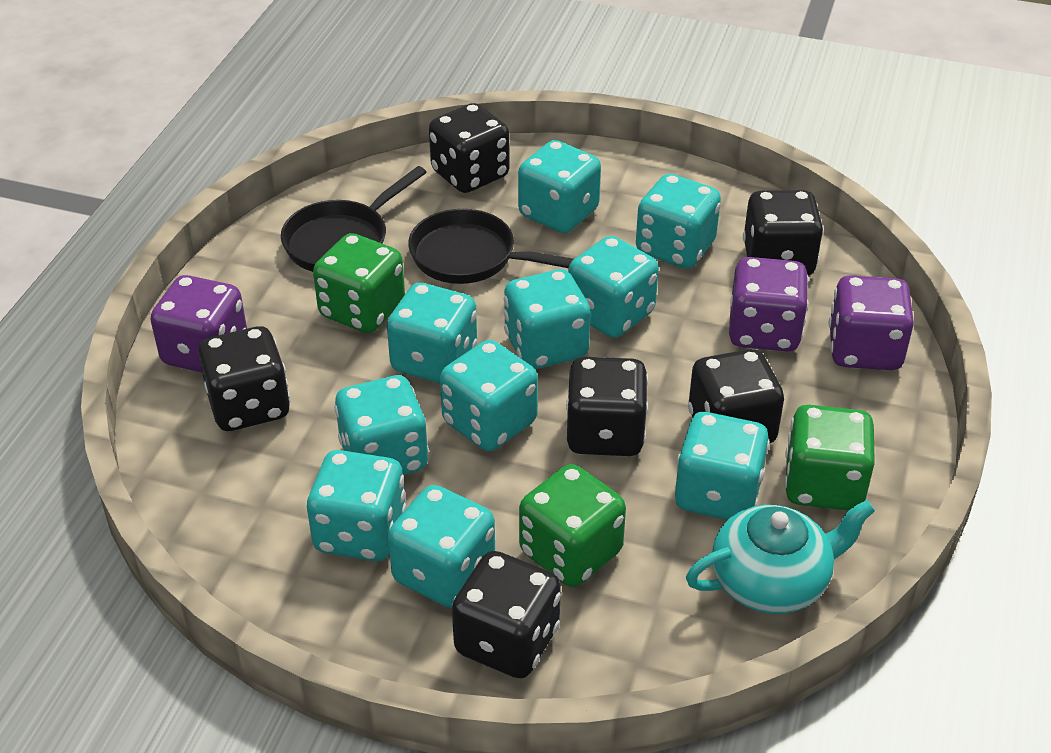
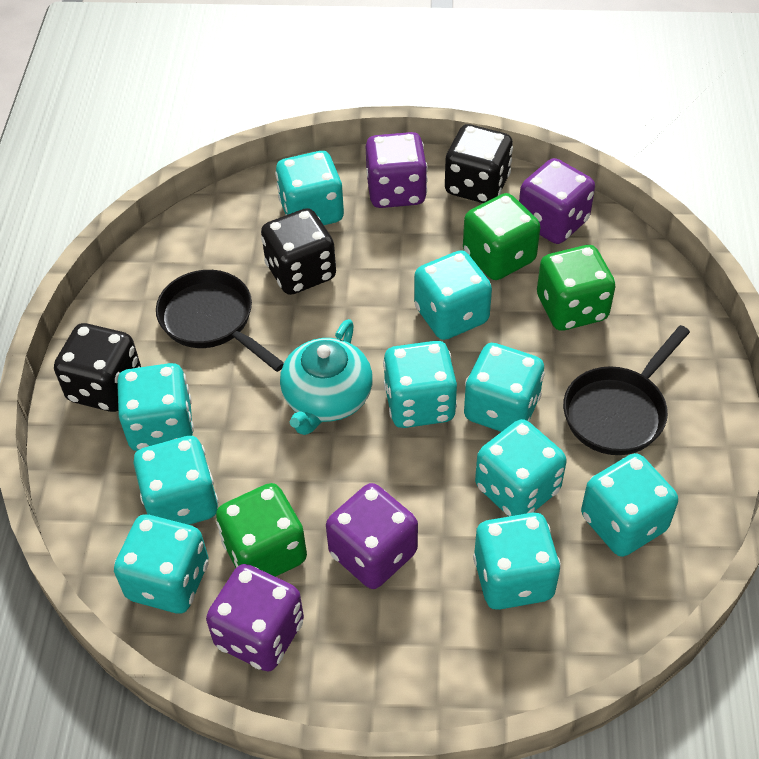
black dice: 6 -> 3
purple dice: 3 -> 4

